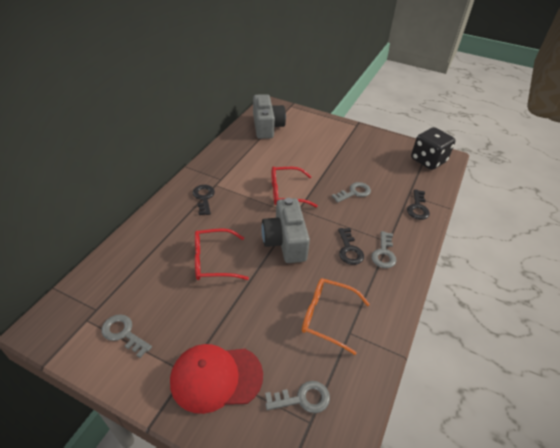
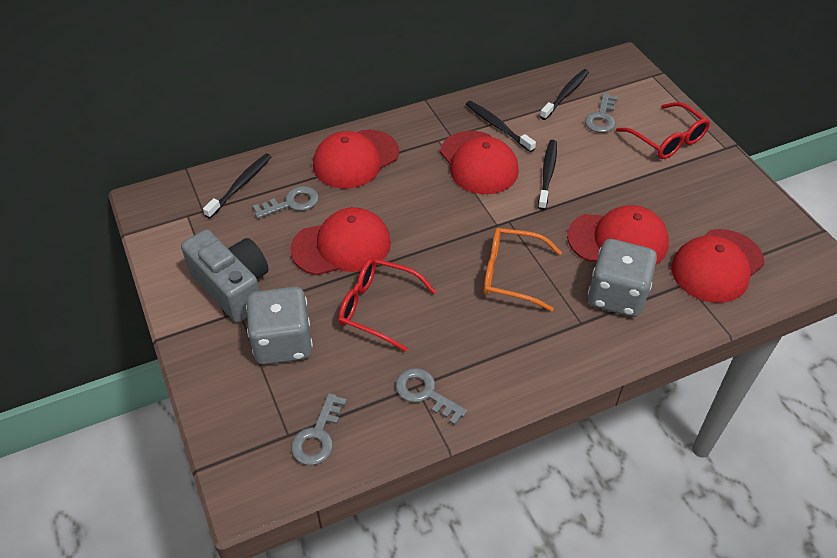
black dice: 1 -> 0
black key: 3 -> 0
black toothbrush: 0 -> 4
grey camera: 2 -> 1
grey dice: 0 -> 2
red cap: 1 -> 5

